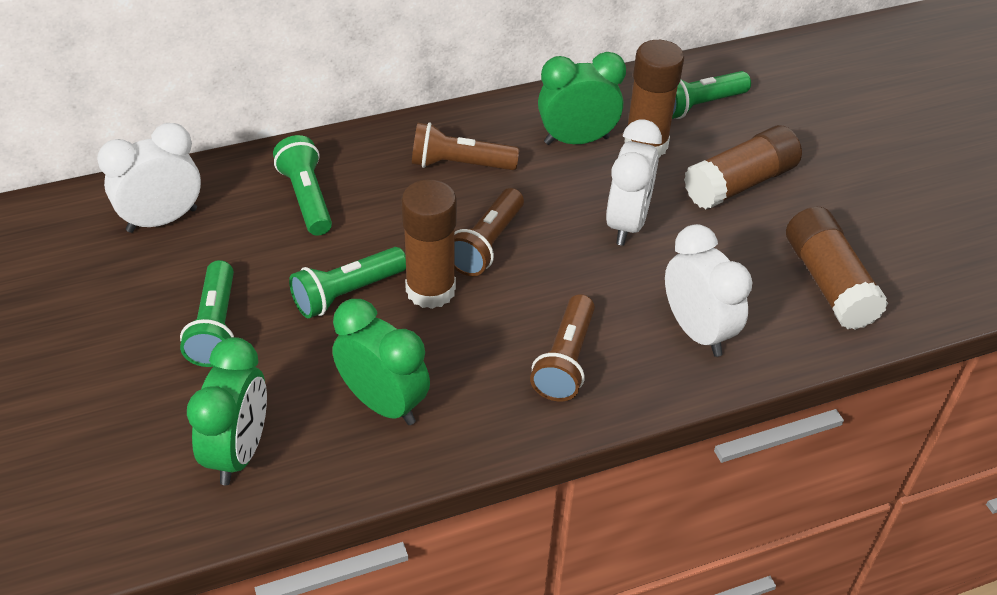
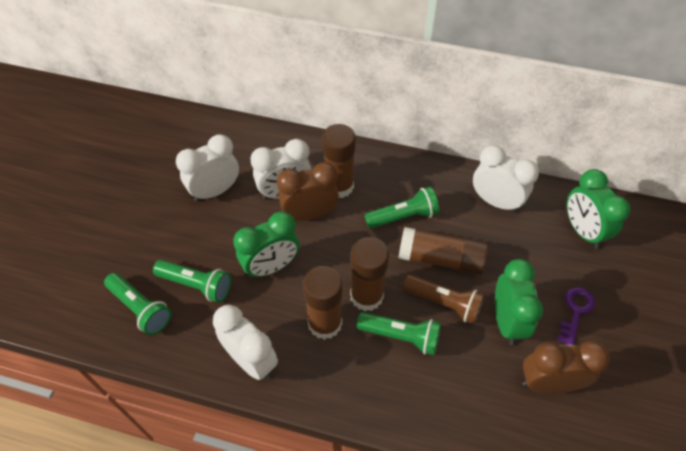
brown clock: 0 -> 2
brown flashlight: 3 -> 1
purple key: 0 -> 1
white clock: 3 -> 4

